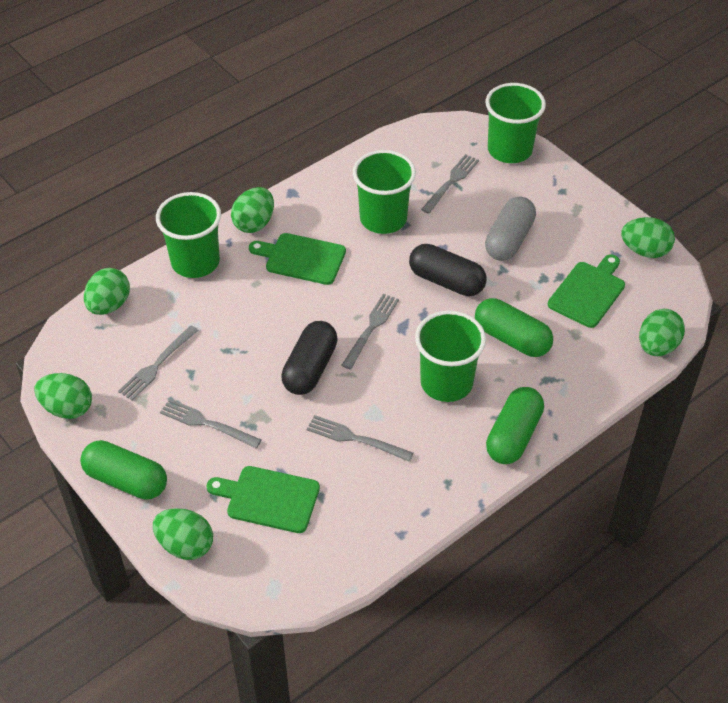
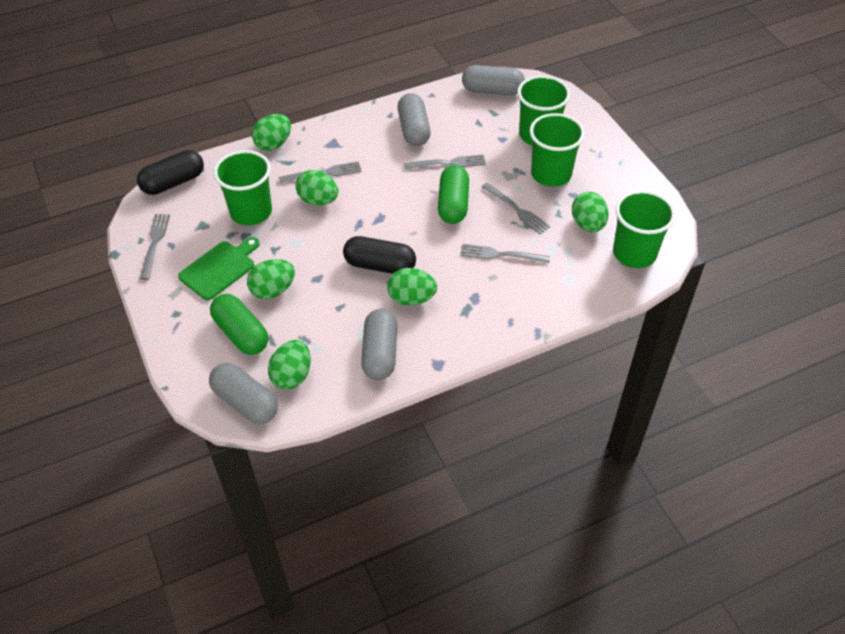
green capsule: 3 -> 2
green cutting board: 3 -> 1
grey capsule: 1 -> 4

